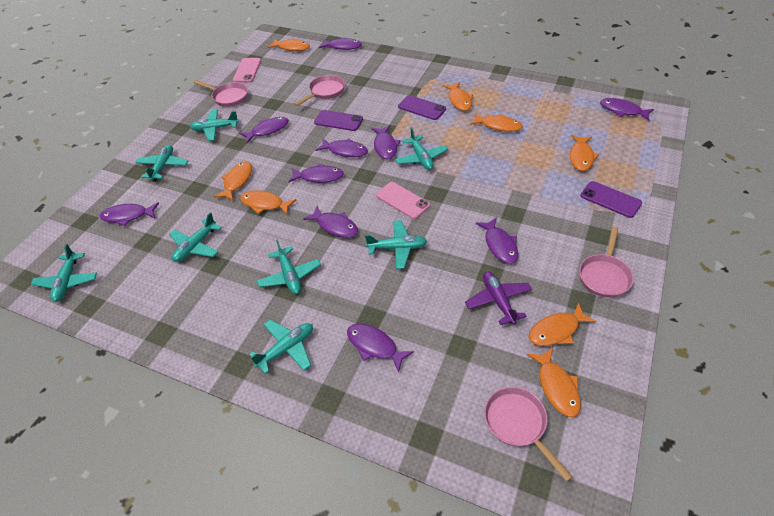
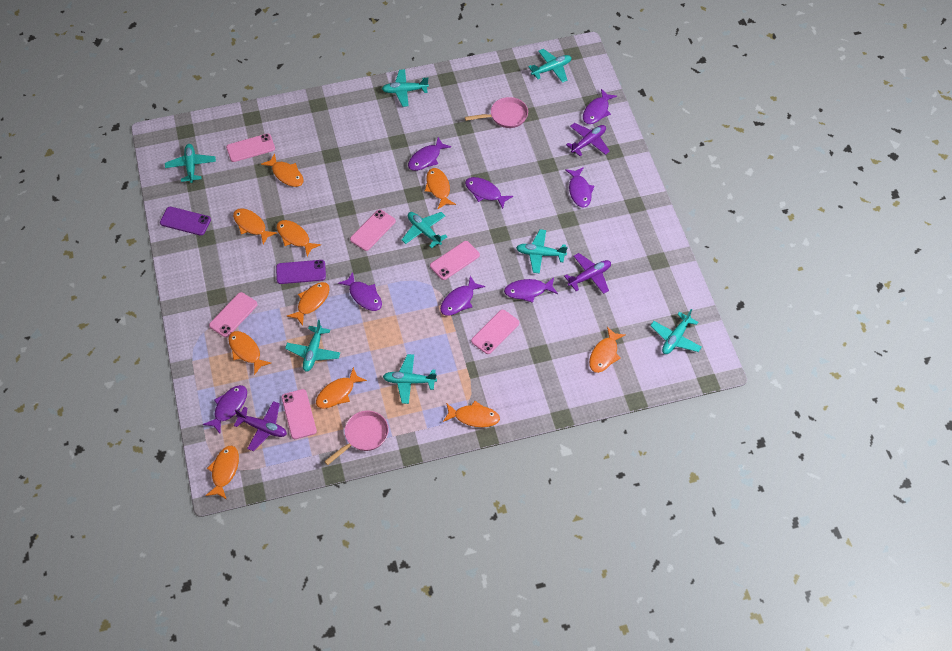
orange fish: 8 -> 10
pink pan: 4 -> 2
pink phone: 2 -> 6
purple fish: 10 -> 8
purple phone: 3 -> 2
purple plane: 1 -> 3

